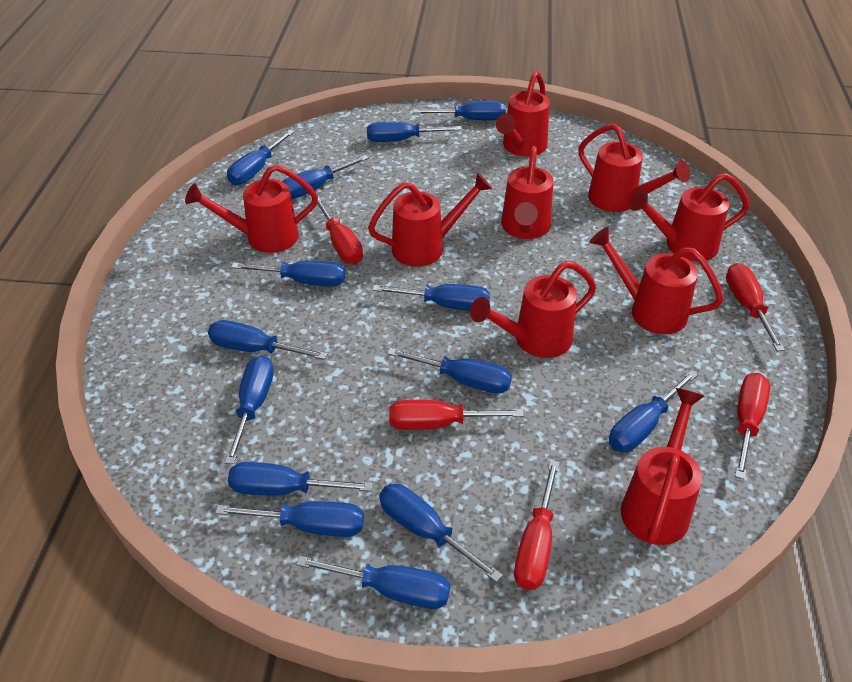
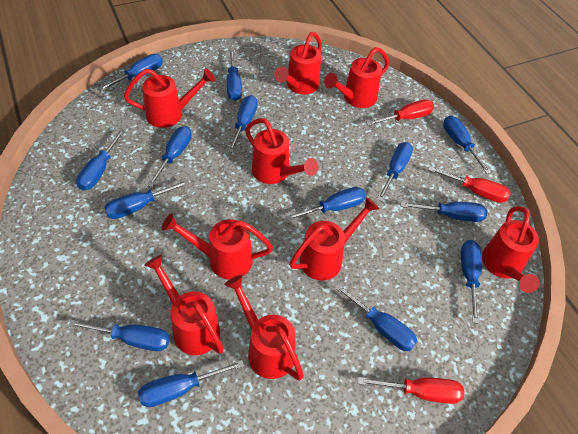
red screwdriver: 5 -> 3

